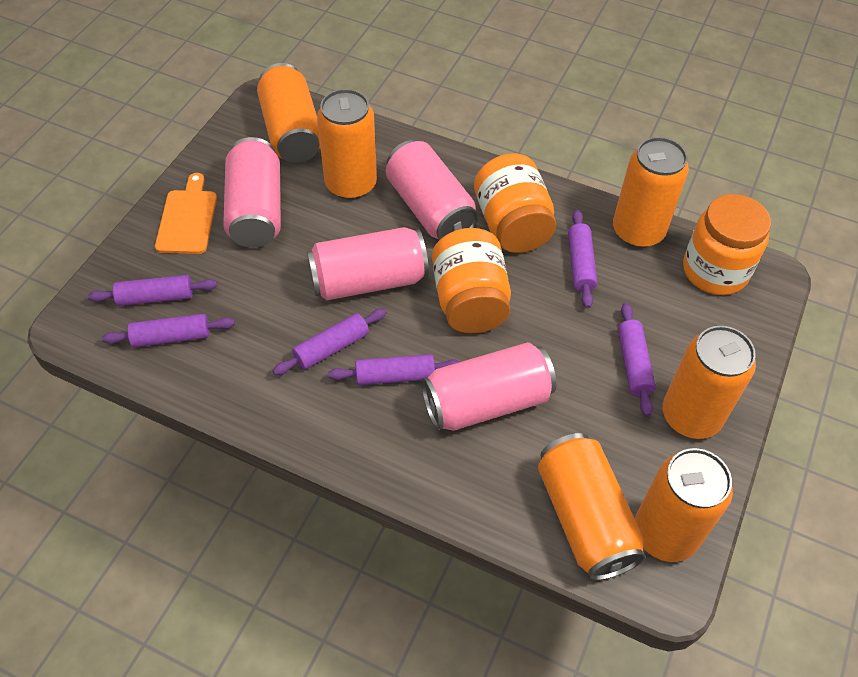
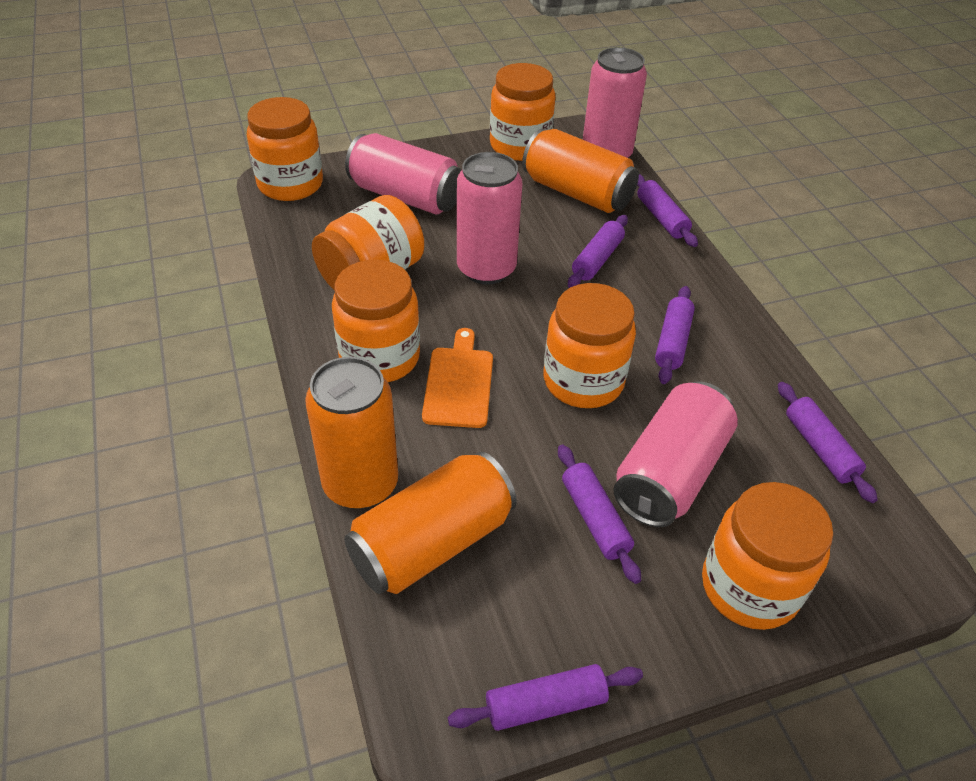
orange can: 6 -> 3
orange jar: 3 -> 6

